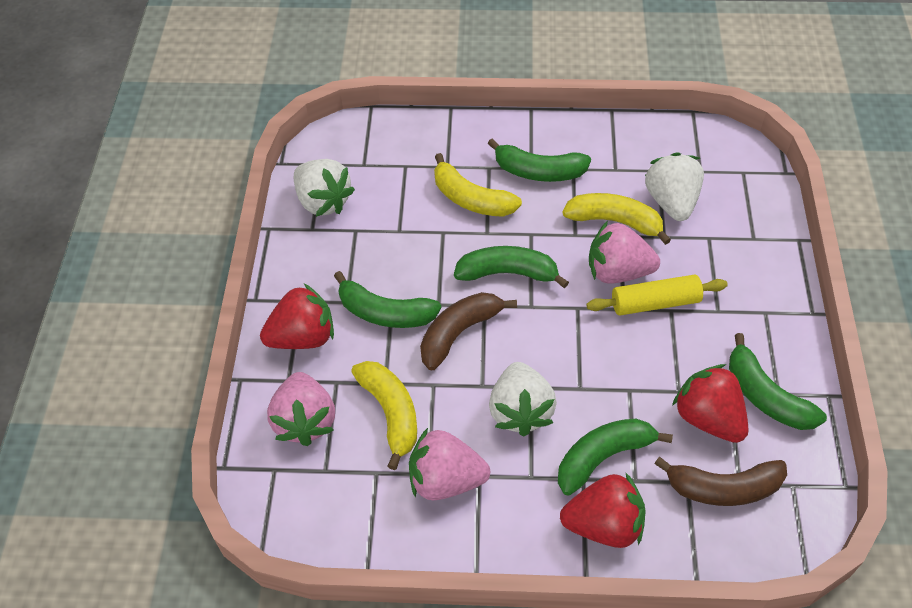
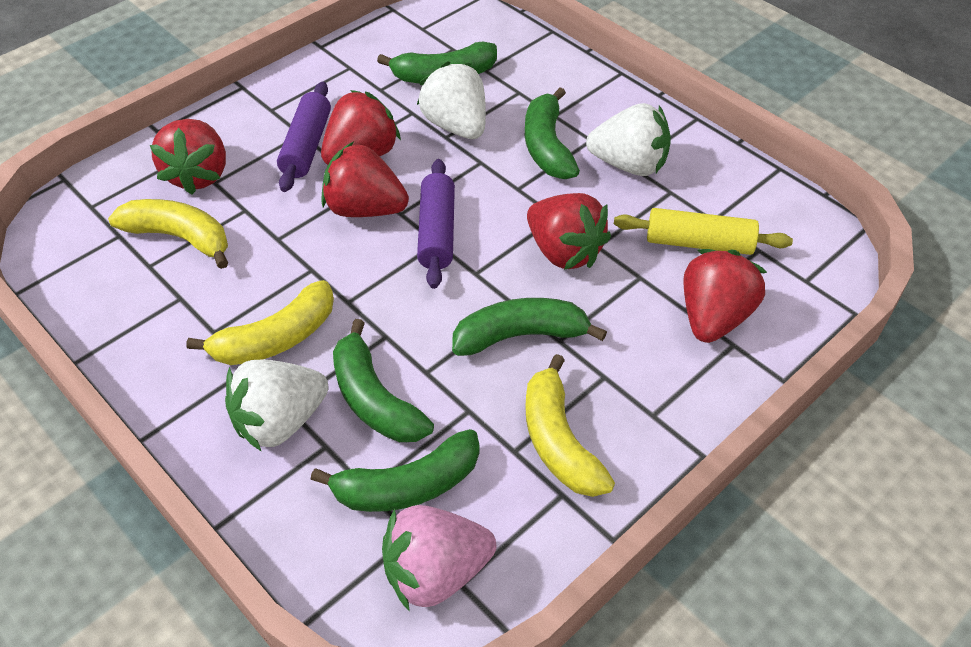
brown banana: 2 -> 0
pink strawberry: 3 -> 1
purple rolling pin: 0 -> 2
red strawberry: 3 -> 5

